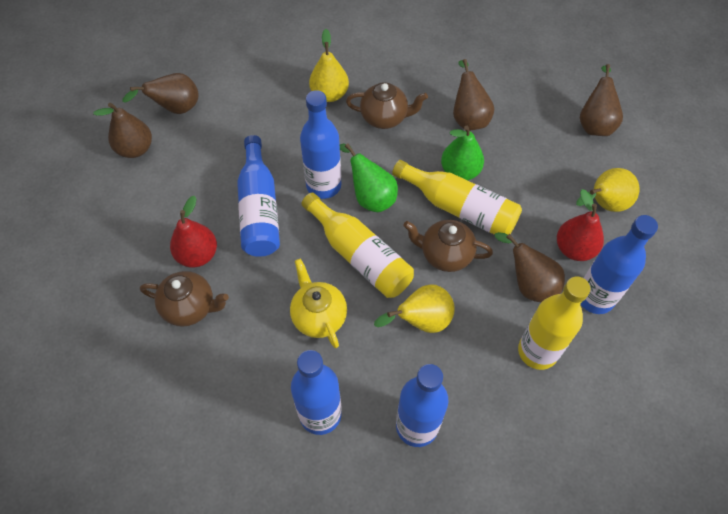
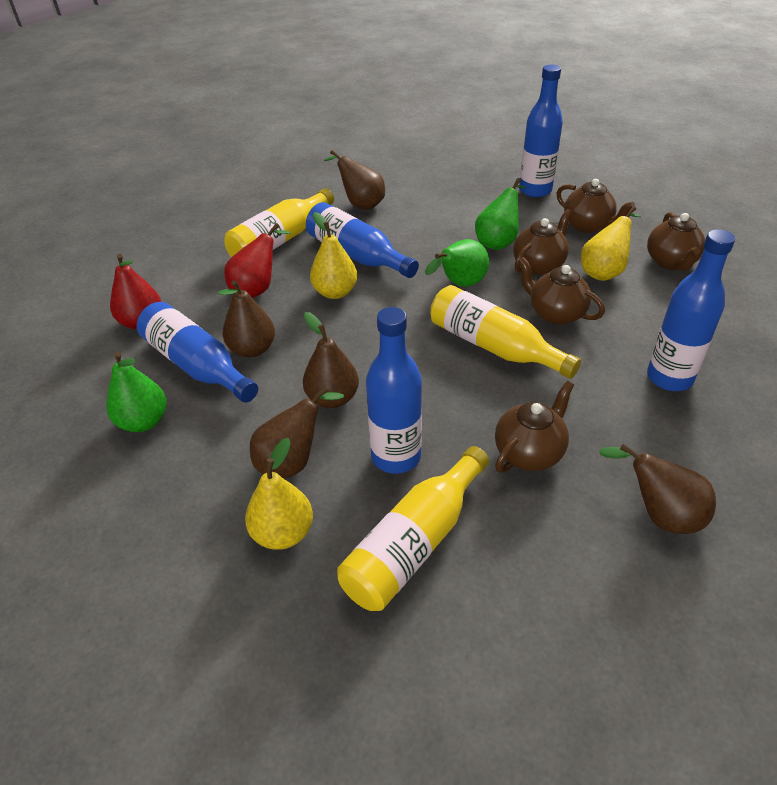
brown teapot: 3 -> 5
green pear: 2 -> 3
yellow teapot: 1 -> 0

